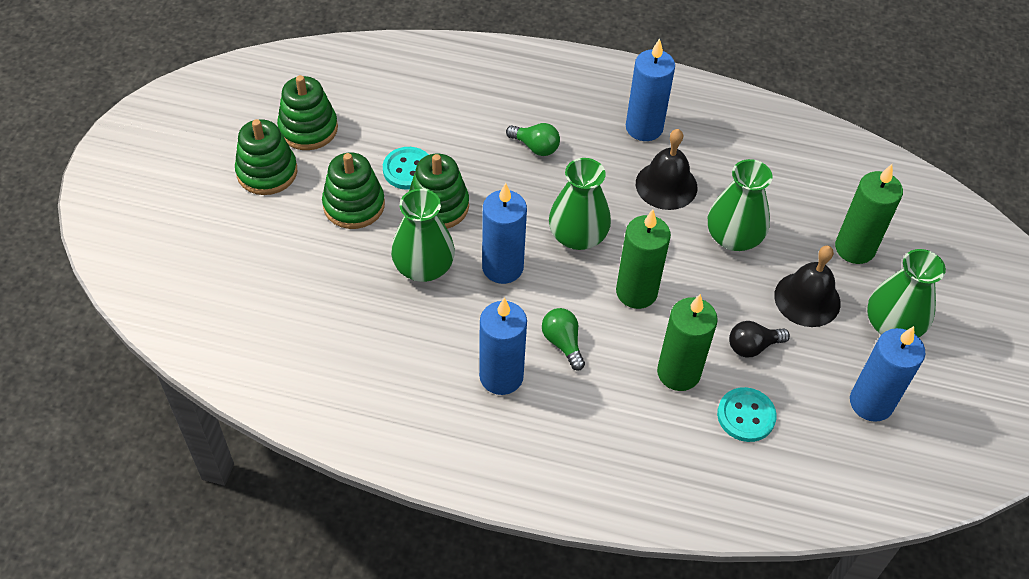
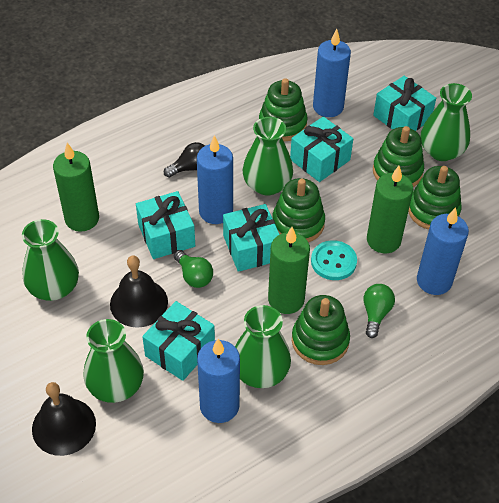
green stacking toy: 4 -> 5
green vase: 4 -> 5
turquoise button: 2 -> 1
turquoise gift: 0 -> 5

